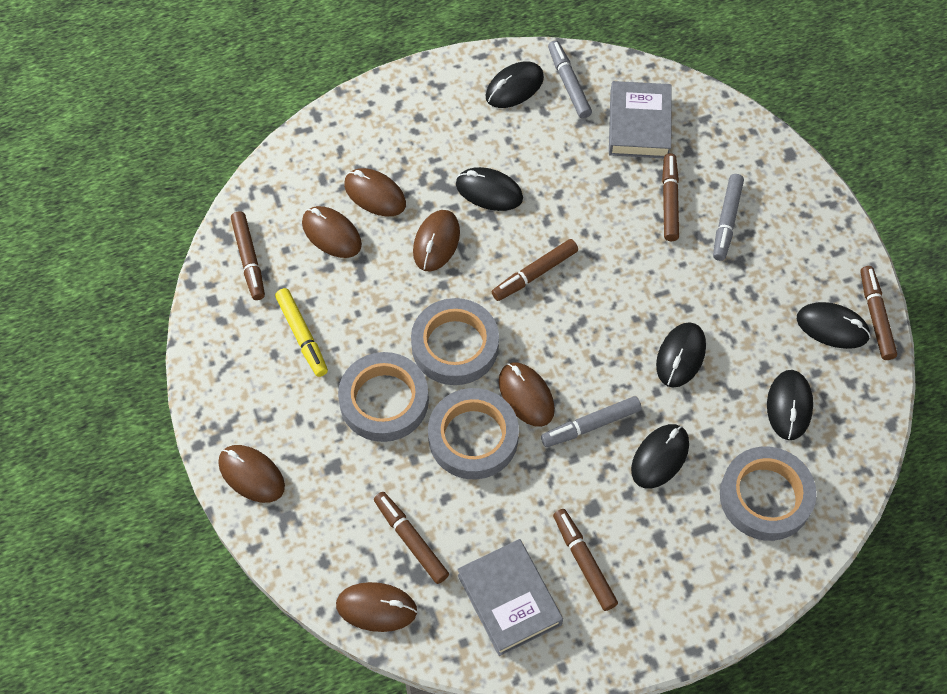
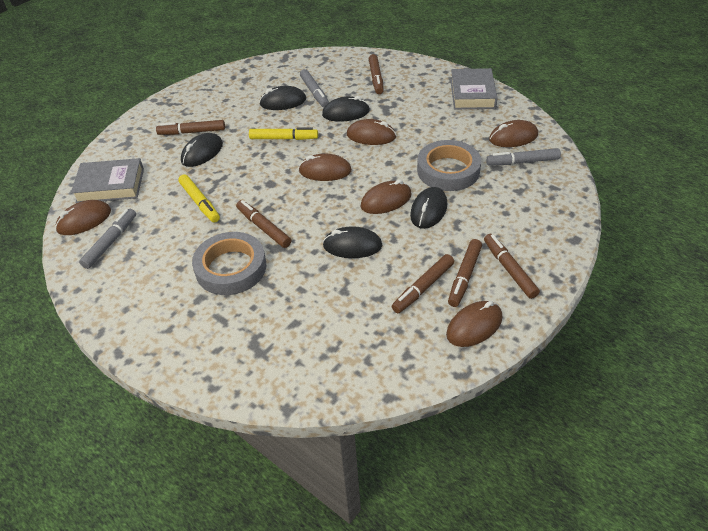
black mouse: 6 -> 5
grey tape: 4 -> 2
yellow marker: 1 -> 2

